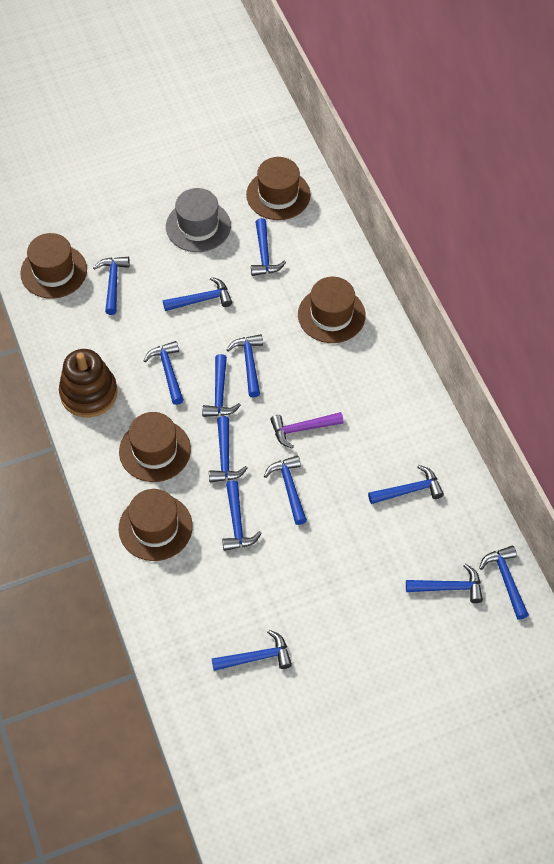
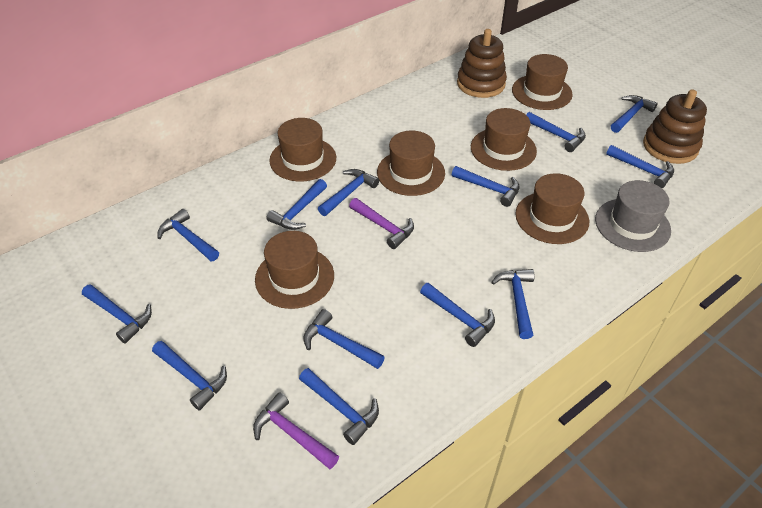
brown hat: 5 -> 6
brown stacking toy: 1 -> 2
purple hammer: 1 -> 2

